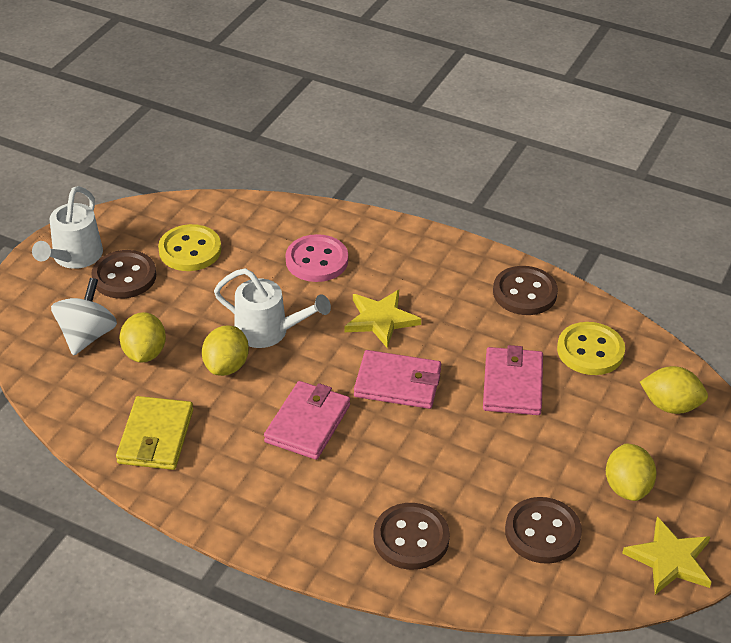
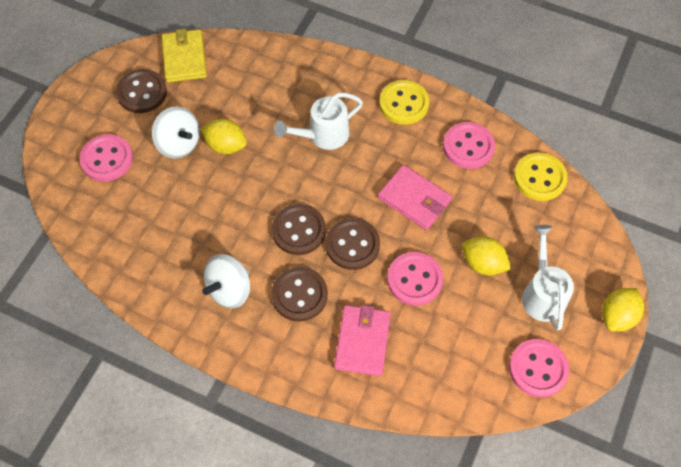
pink button: 1 -> 4
pink wallet: 3 -> 2
white spinning top: 1 -> 2
yellow lemon: 4 -> 3
yellow star: 2 -> 0

